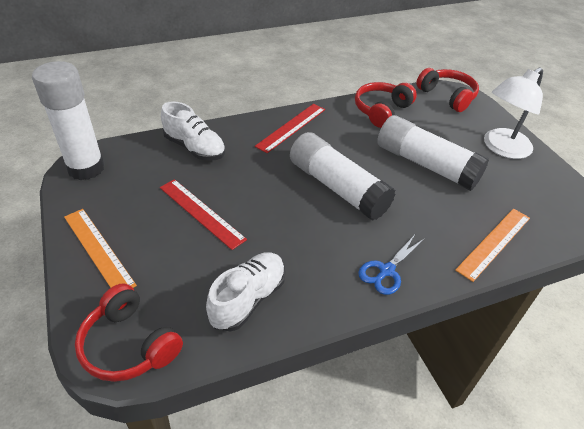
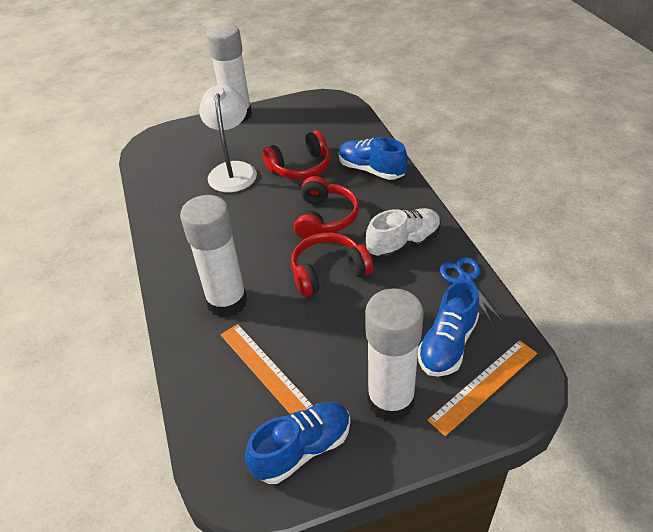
blue shoe: 0 -> 3
red ruler: 2 -> 0
white shoe: 2 -> 1

